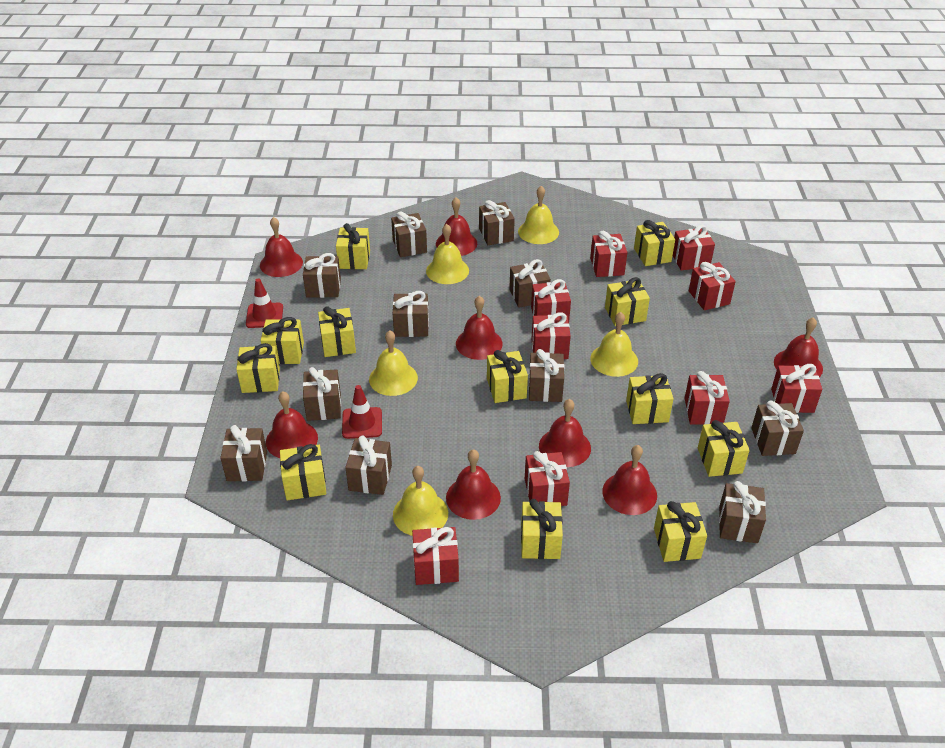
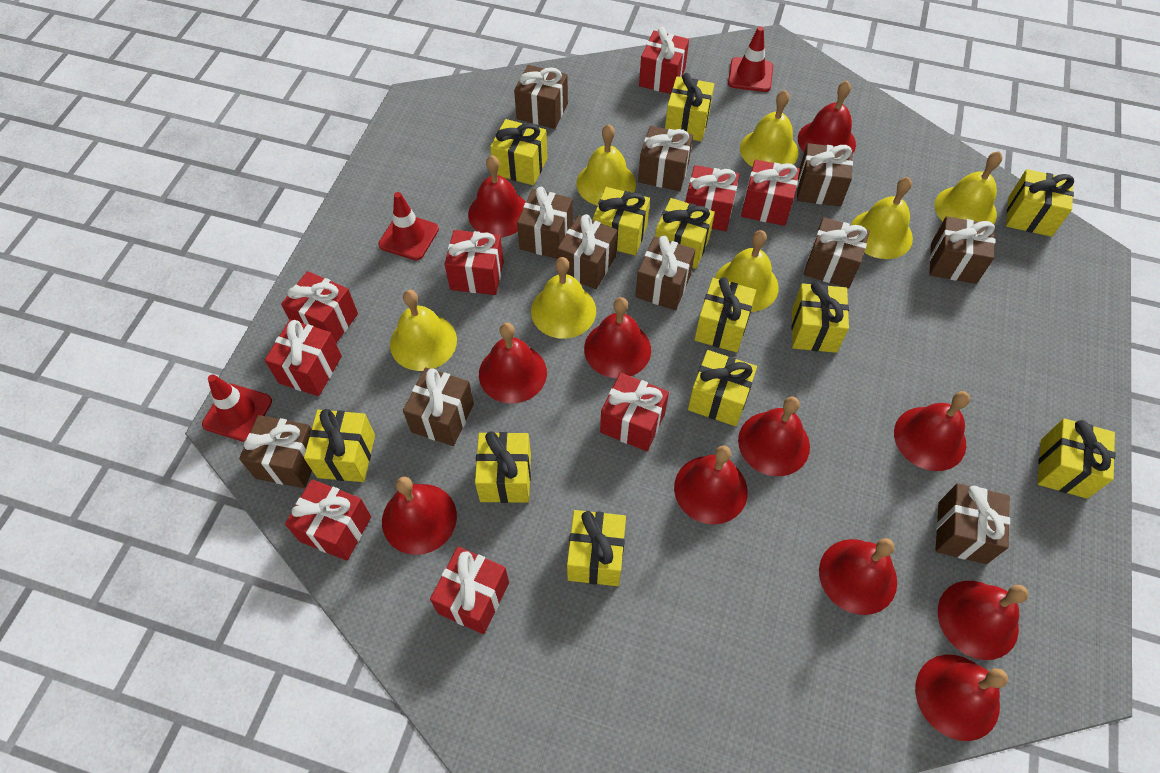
red bell: 8 -> 11
red traffic cone: 2 -> 3
yellow bell: 5 -> 7

